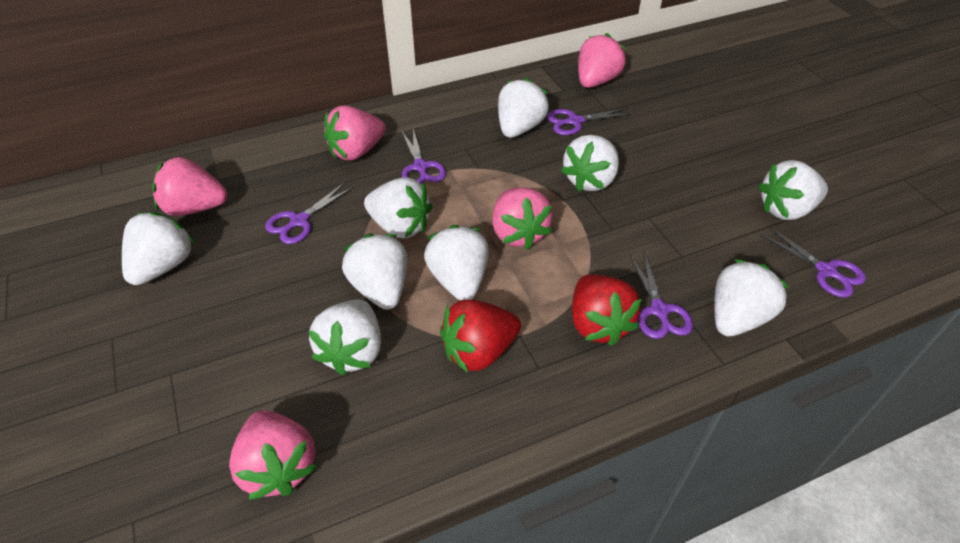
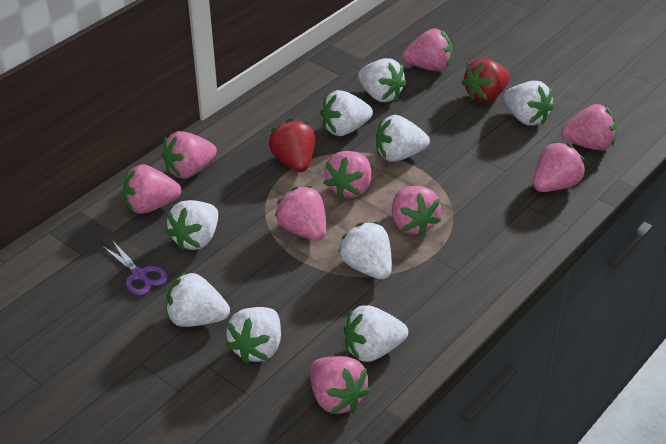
pink strawberry: 5 -> 9
purple scissors: 5 -> 1

